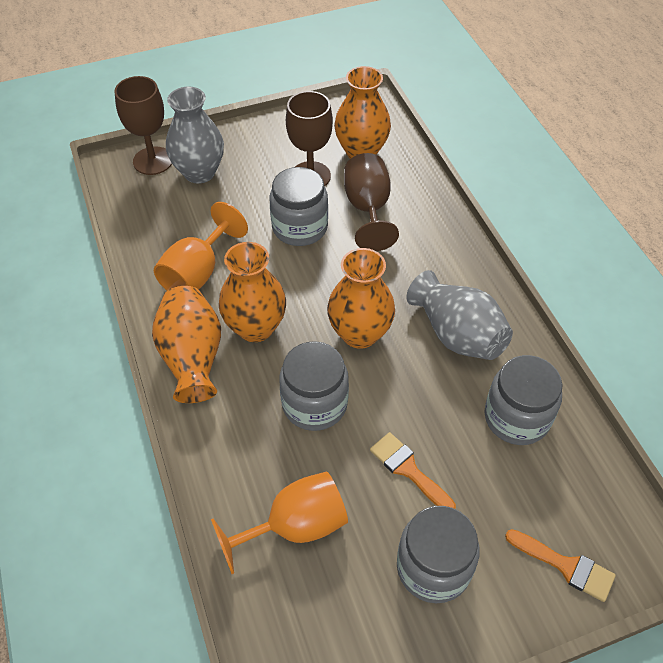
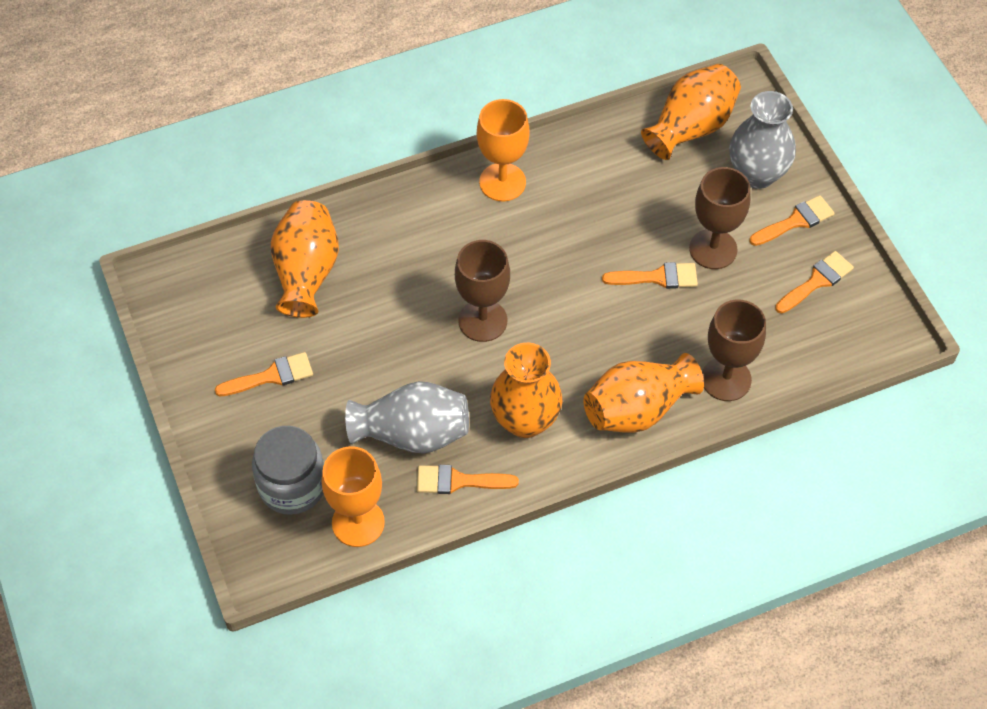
grey jar: 4 -> 1
orange brush: 2 -> 5

